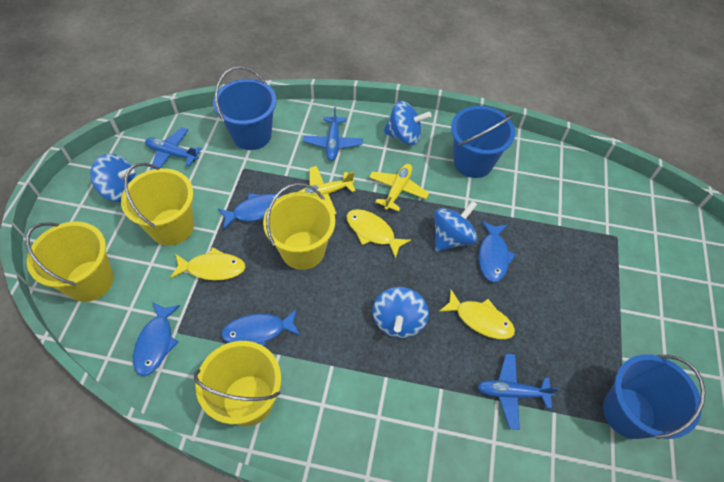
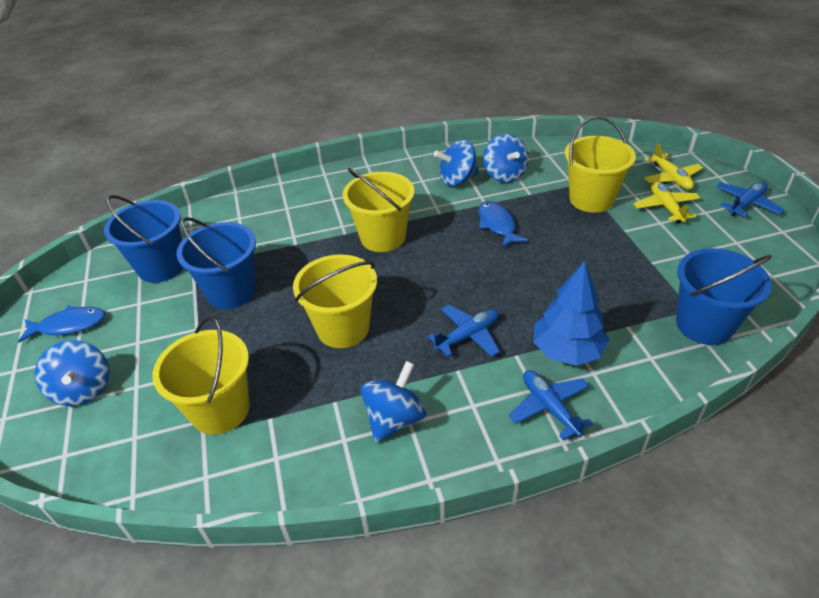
blue fish: 4 -> 2
blue tree: 0 -> 1
yellow fish: 3 -> 0

